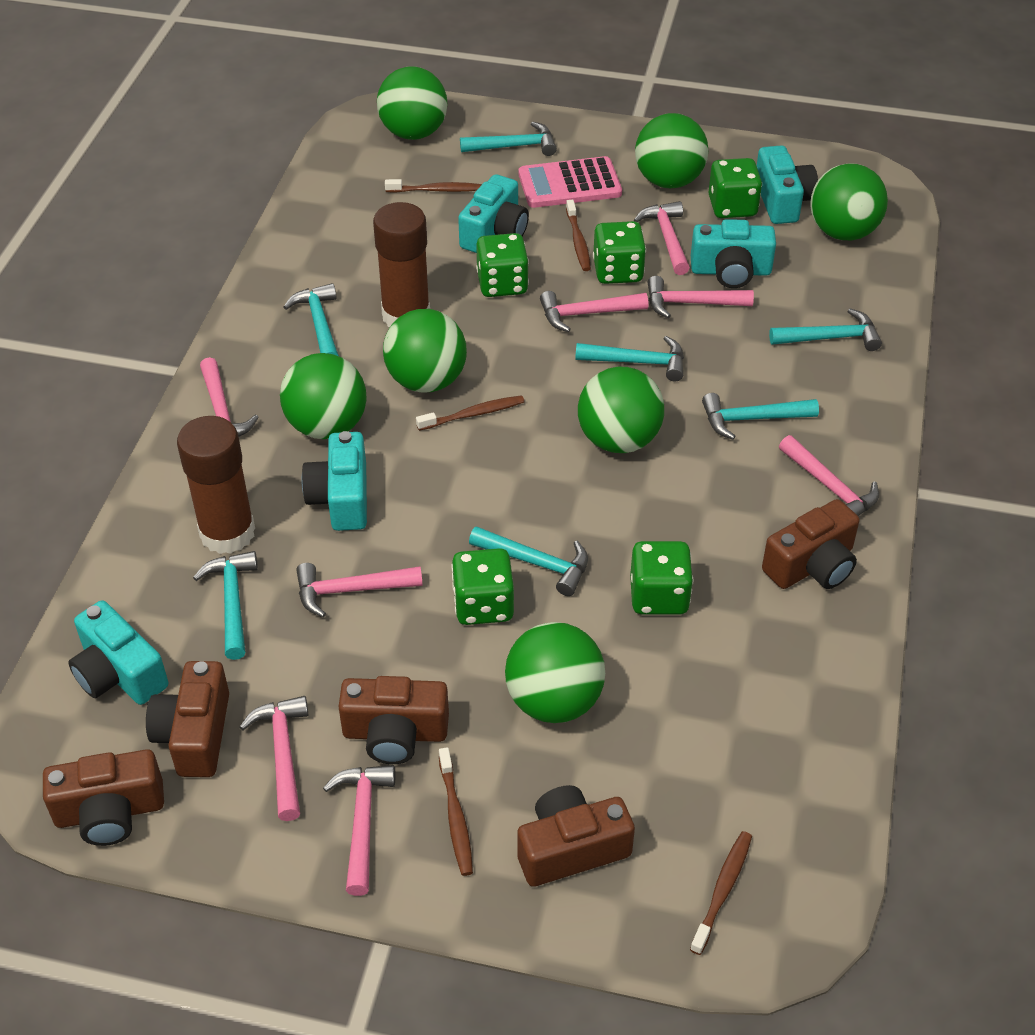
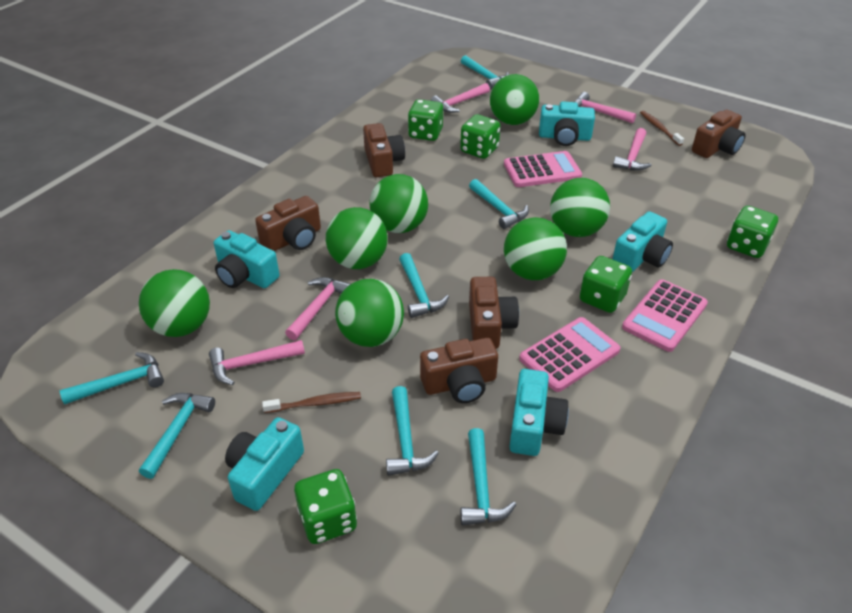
brown glue stick: 2 -> 0
brown toothbrush: 5 -> 2
pink calculator: 1 -> 3
pink hammer: 8 -> 5

